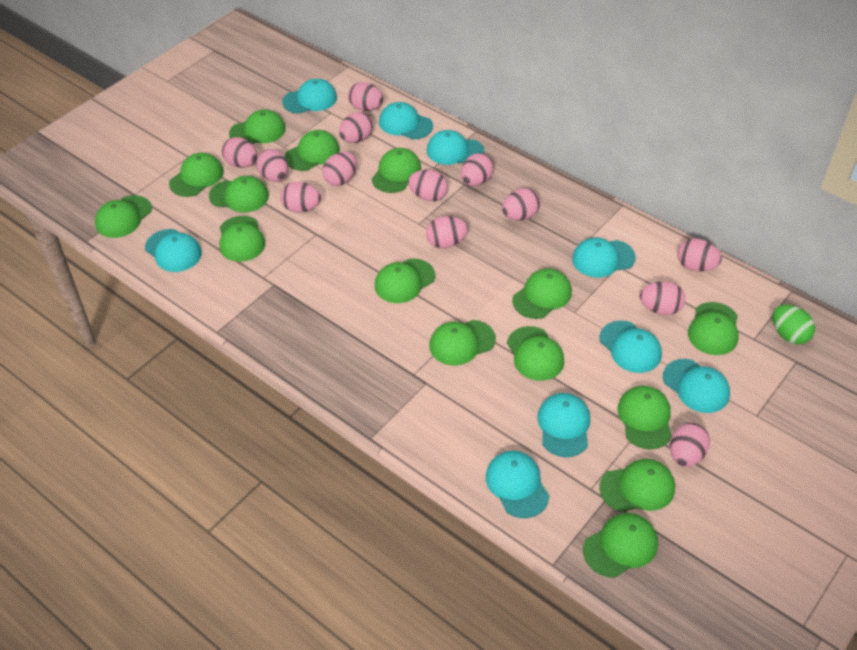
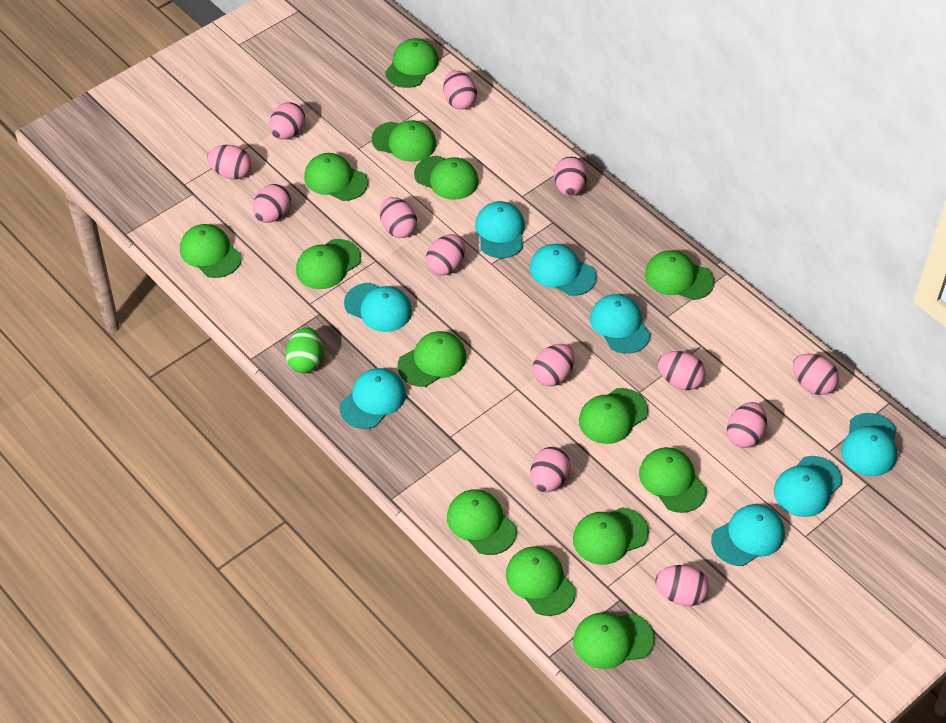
green cap: 15 -> 14
turquoise cap: 9 -> 8

